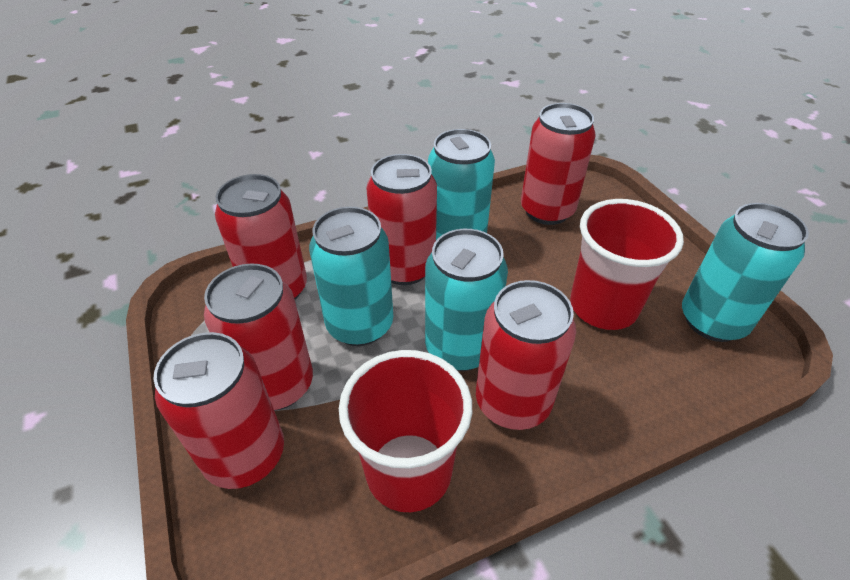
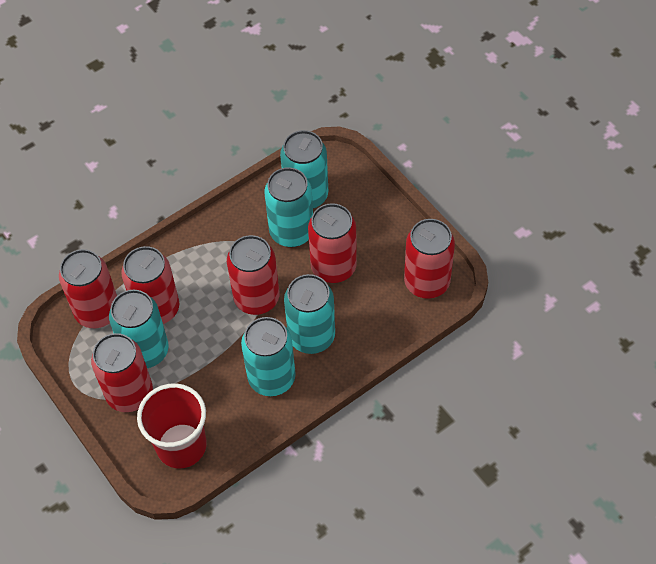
red cup: 2 -> 1
turquoise can: 4 -> 5

